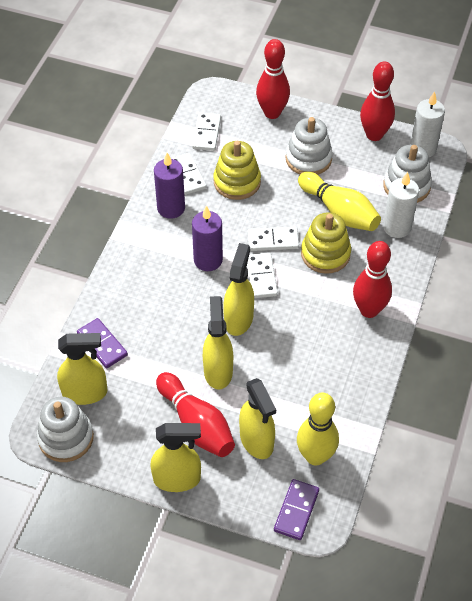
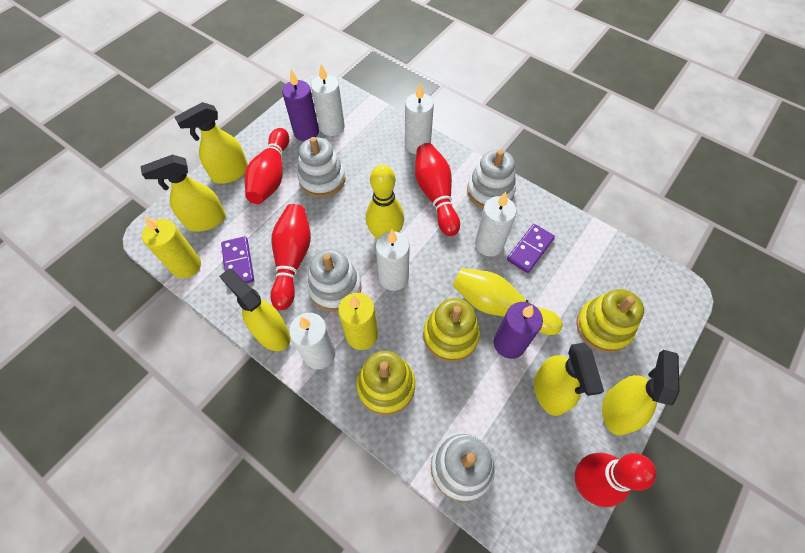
white candle: 2 -> 5
white domino: 4 -> 0
white stacking toy: 3 -> 4
yellow candle: 0 -> 2
yellow stacking toy: 2 -> 3

